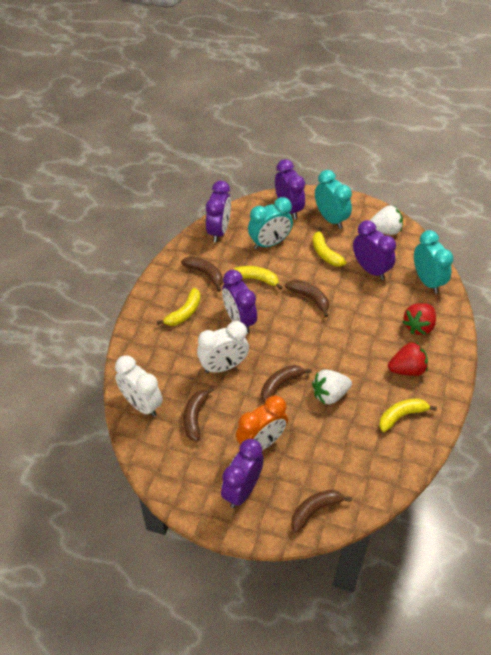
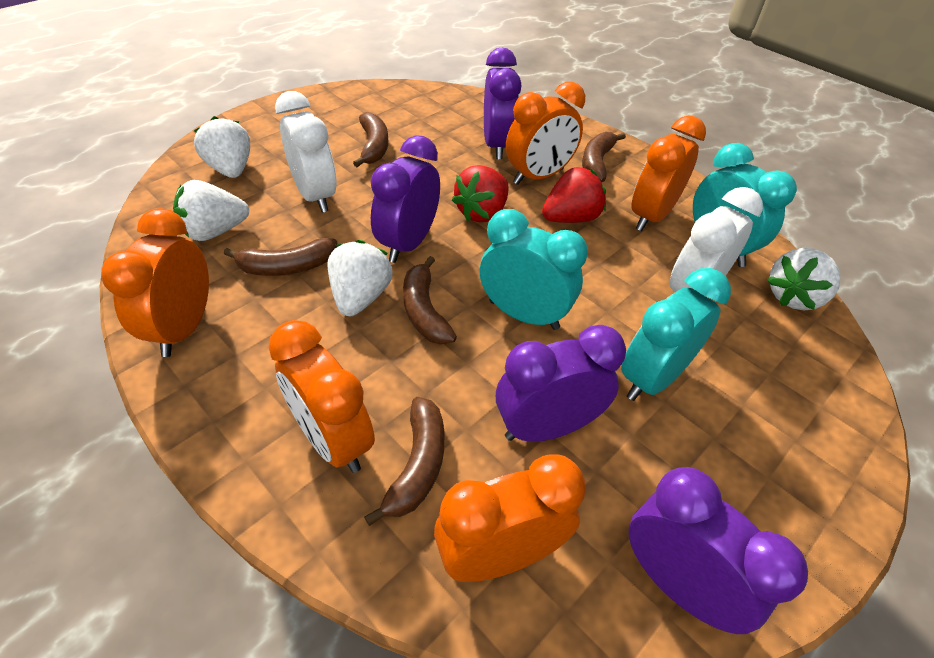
orange clock: 1 -> 5
purple clock: 5 -> 4
white strawberry: 2 -> 4
yellow banana: 4 -> 0

